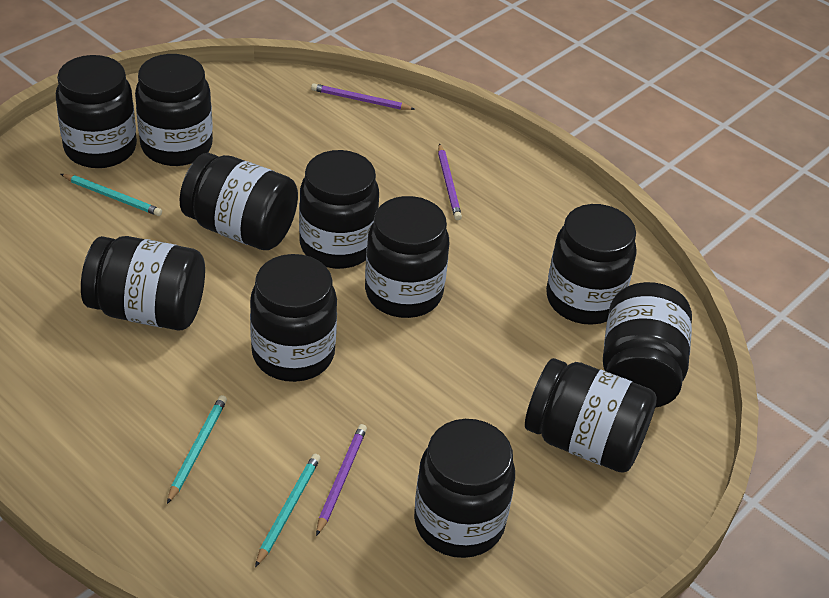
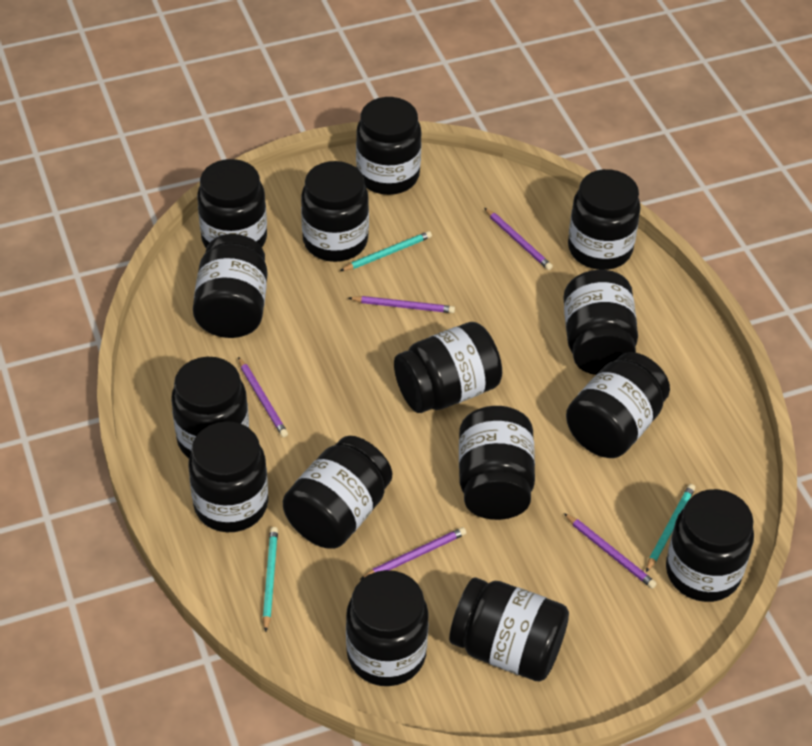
black jar: 11 -> 15
purple pencil: 3 -> 5

